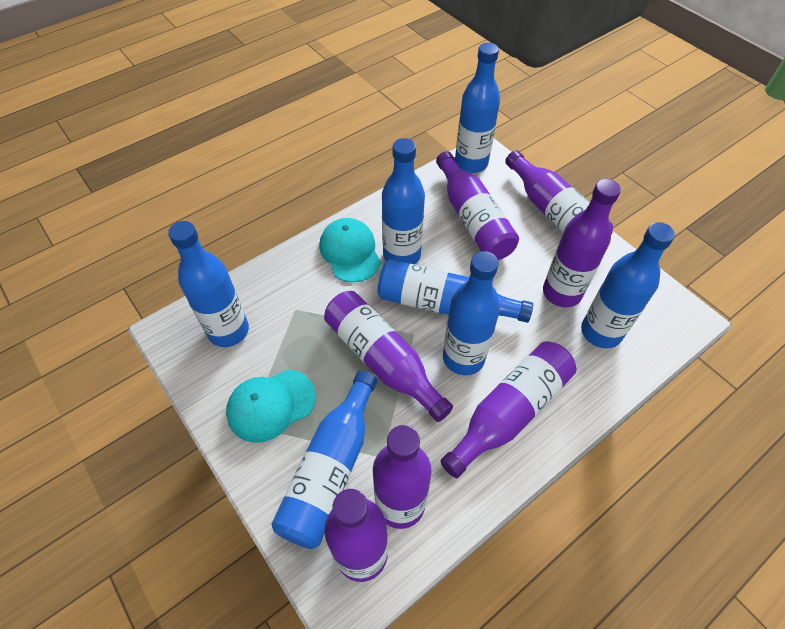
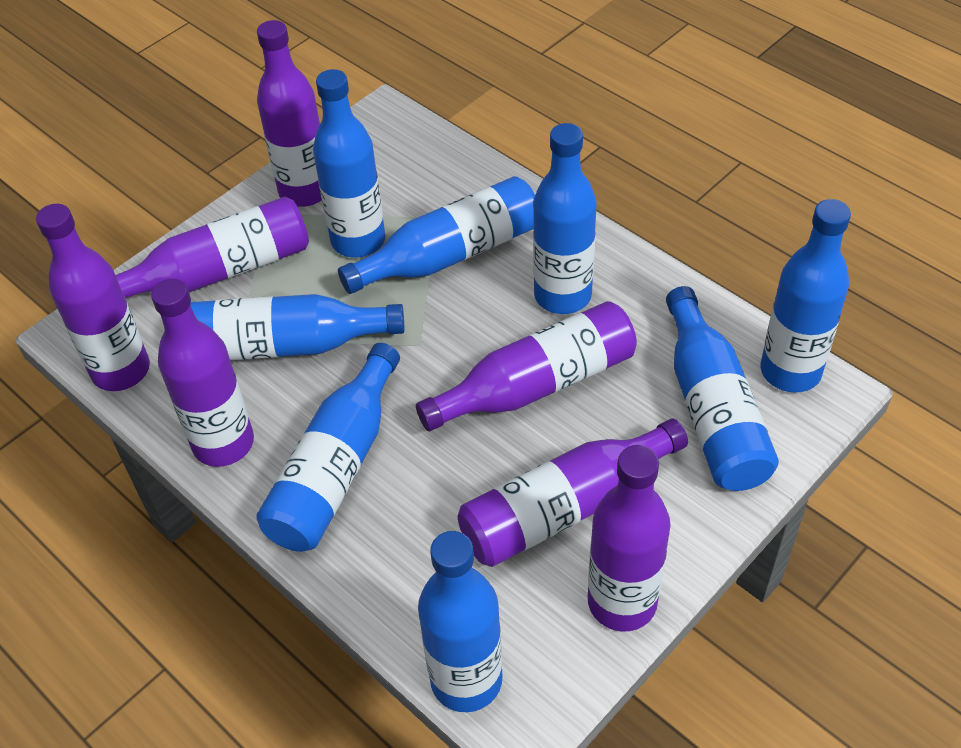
blue bottle: 7 -> 8
turquoise cap: 2 -> 0

